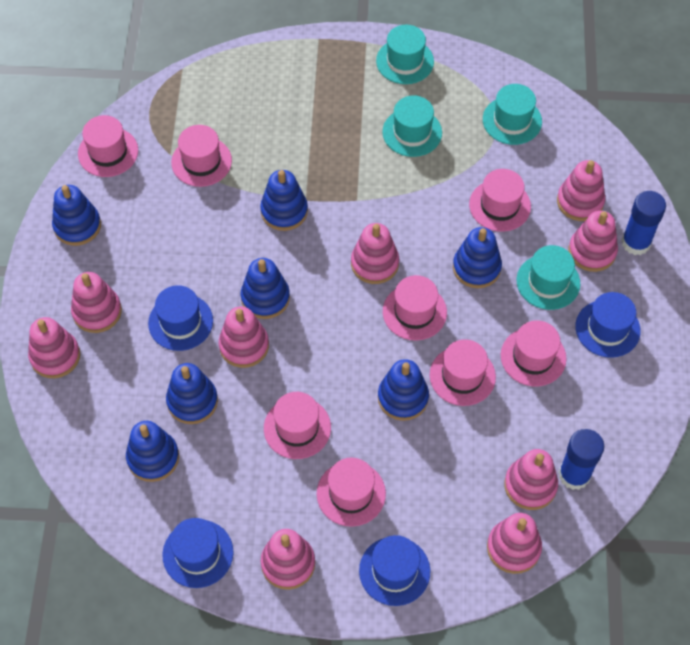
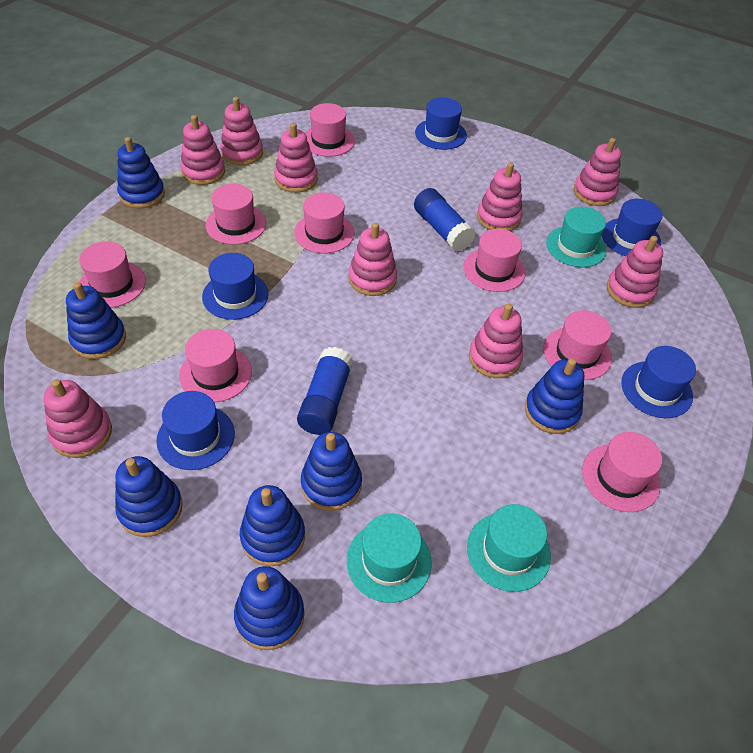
blue hat: 4 -> 5
turquoise hat: 4 -> 3

